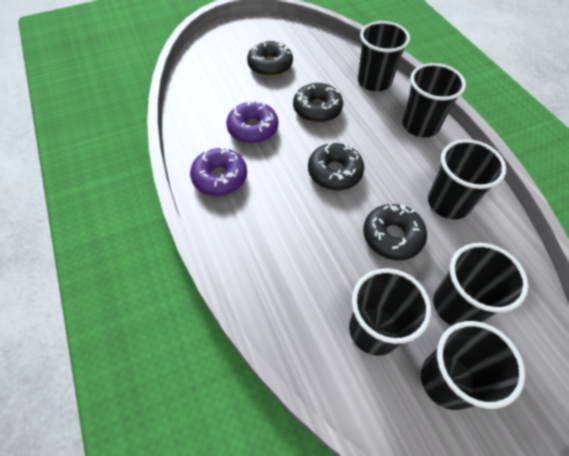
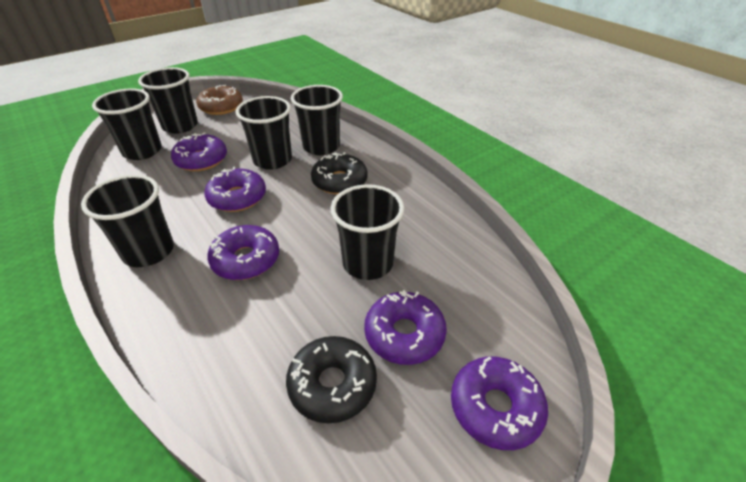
black donut: 4 -> 2
brown donut: 0 -> 1
purple donut: 2 -> 5

